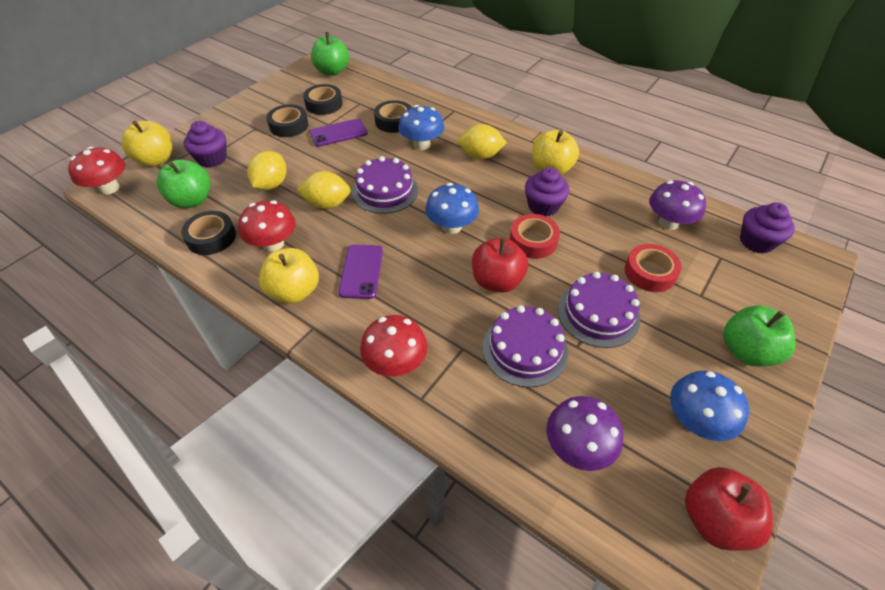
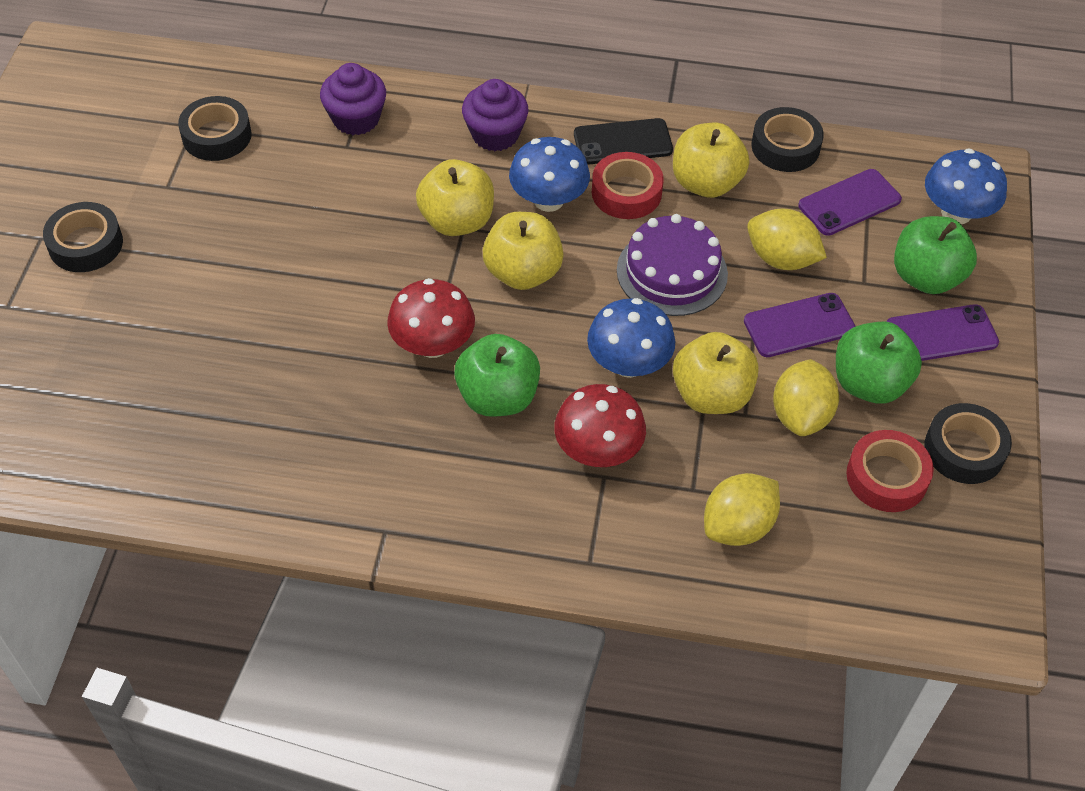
black phone: 0 -> 1
purple cake: 3 -> 1
purple cupcake: 3 -> 2
purple mushroom: 2 -> 0
purple phone: 2 -> 3
red apple: 2 -> 0
red mushroom: 3 -> 2
yellow apple: 3 -> 4

